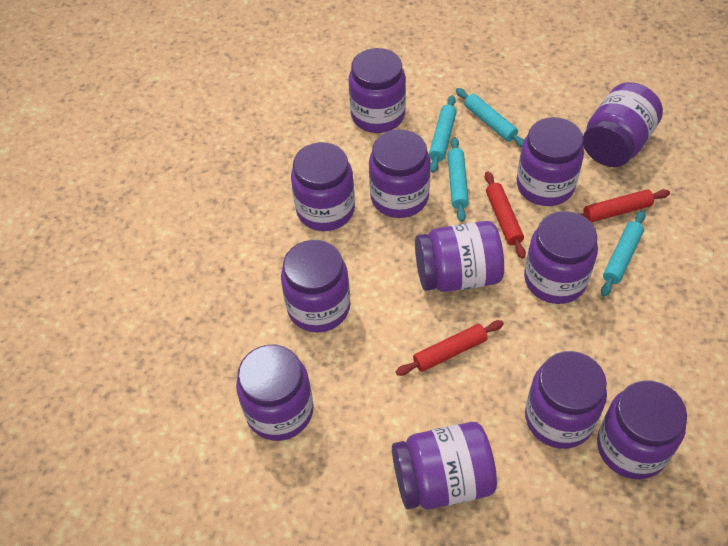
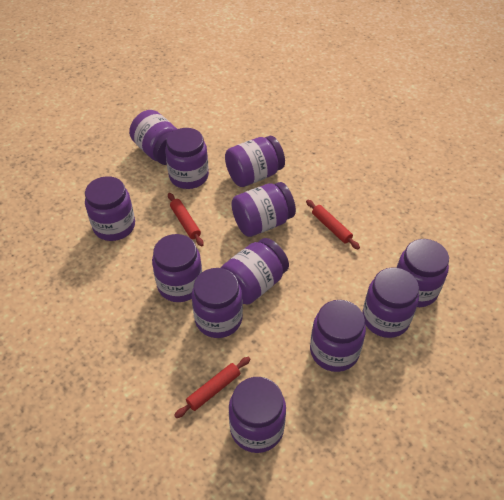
turquoise rolling pin: 4 -> 0

